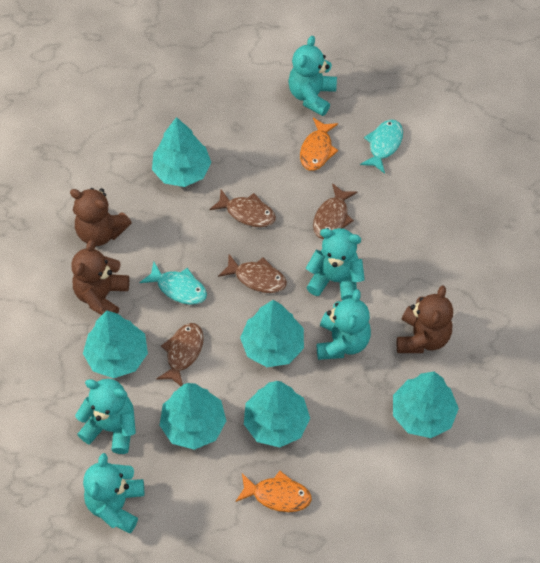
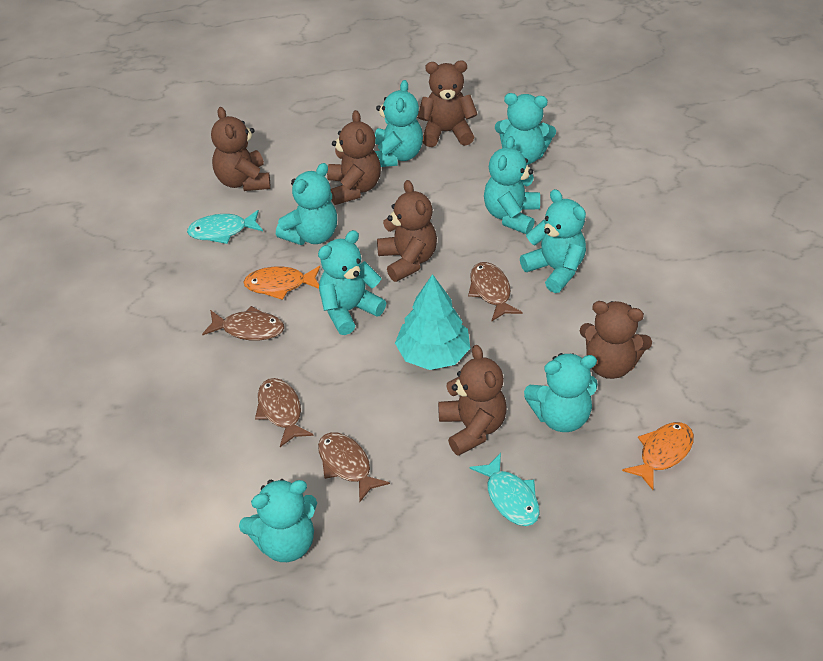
brown teddy bear: 3 -> 6
turquoise teddy bear: 5 -> 8
turquoise tree: 6 -> 1

